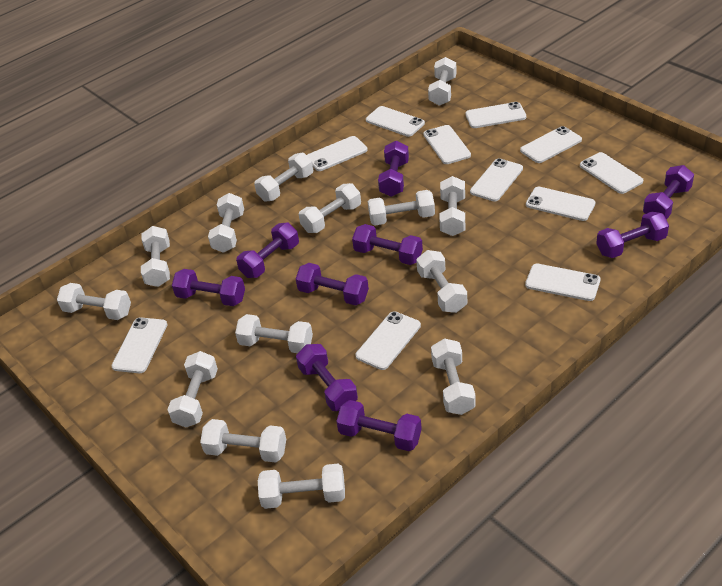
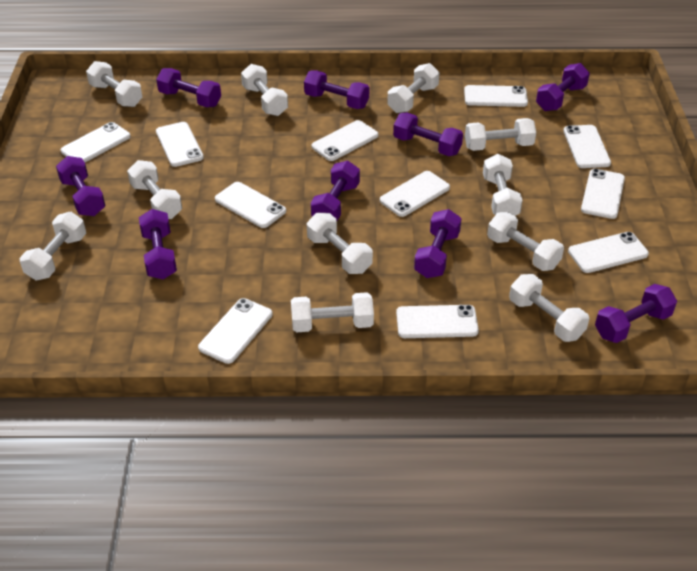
white dumbbell: 14 -> 11

